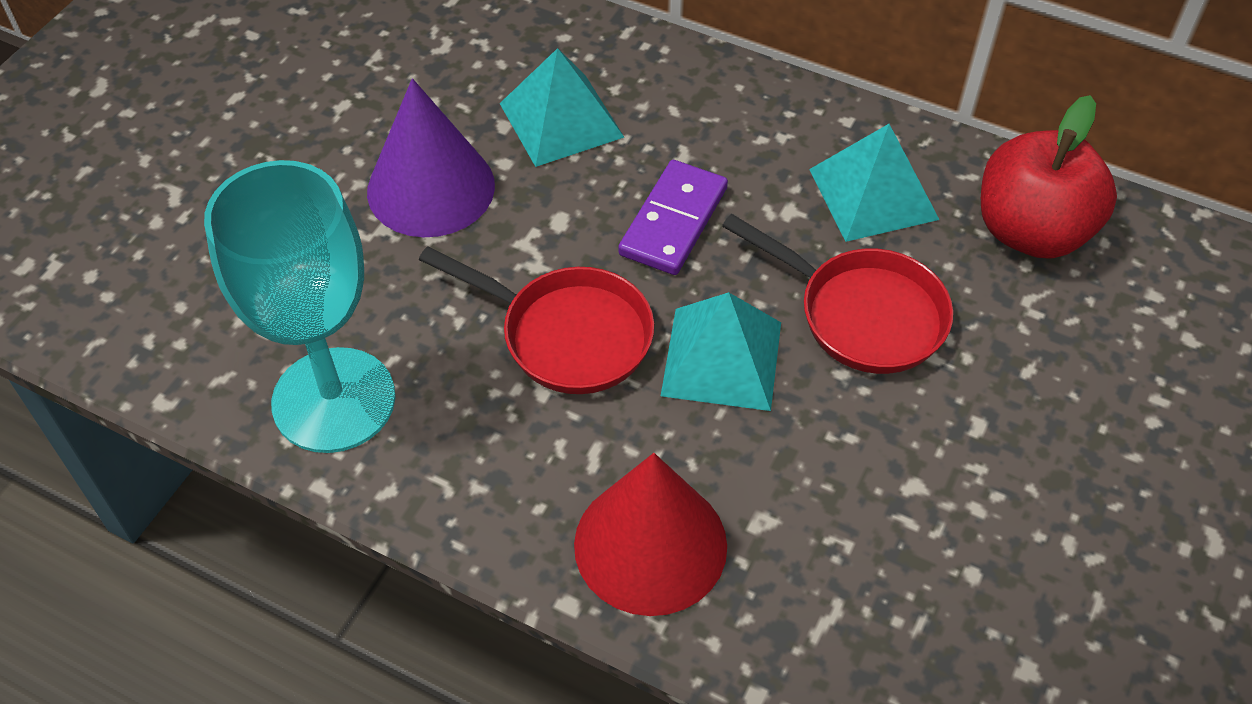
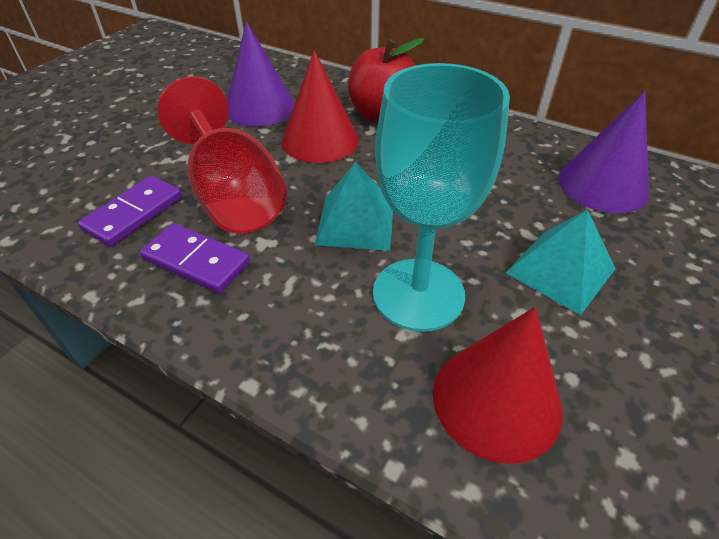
purple cone: 1 -> 2
purple domino: 1 -> 2
red cone: 1 -> 2
red goblet: 0 -> 1
red pan: 2 -> 0
turquoise pyramid: 3 -> 2

